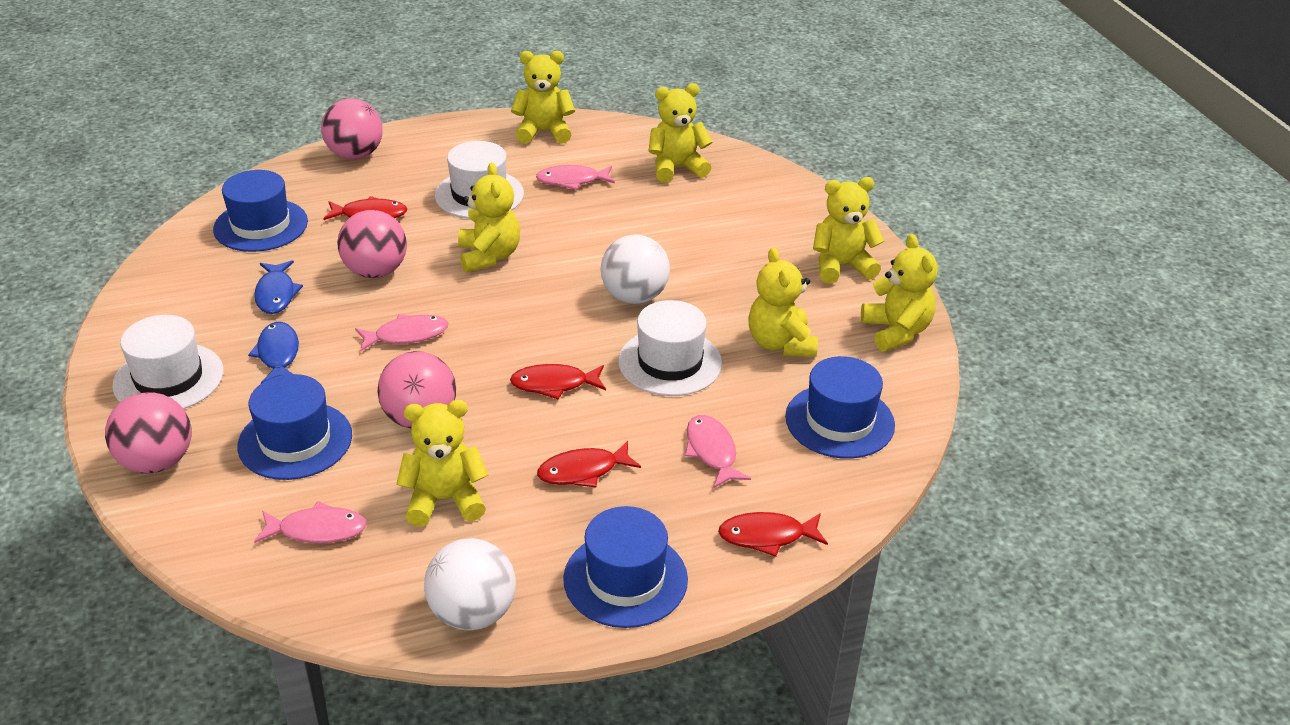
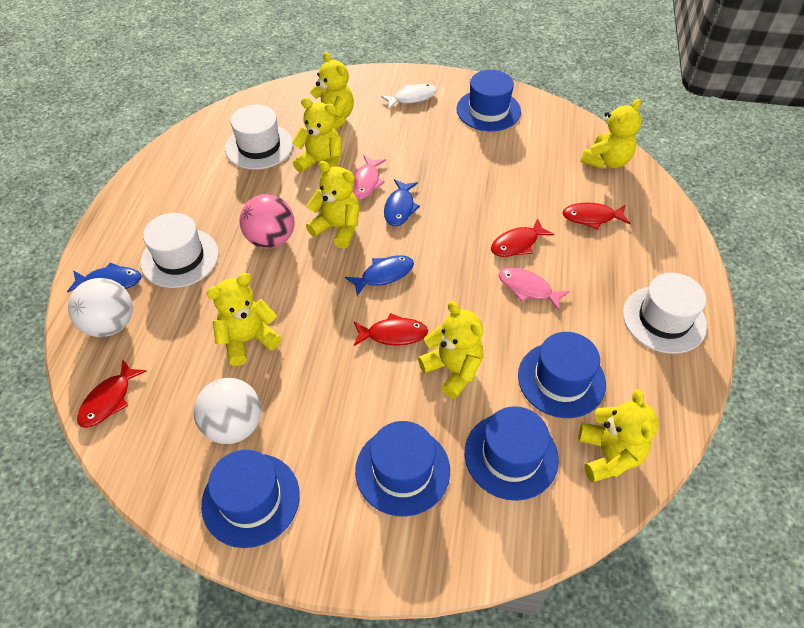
blue fish: 2 -> 3
blue hat: 4 -> 5
pink ball: 4 -> 1
pink fish: 4 -> 2
white fish: 0 -> 1

